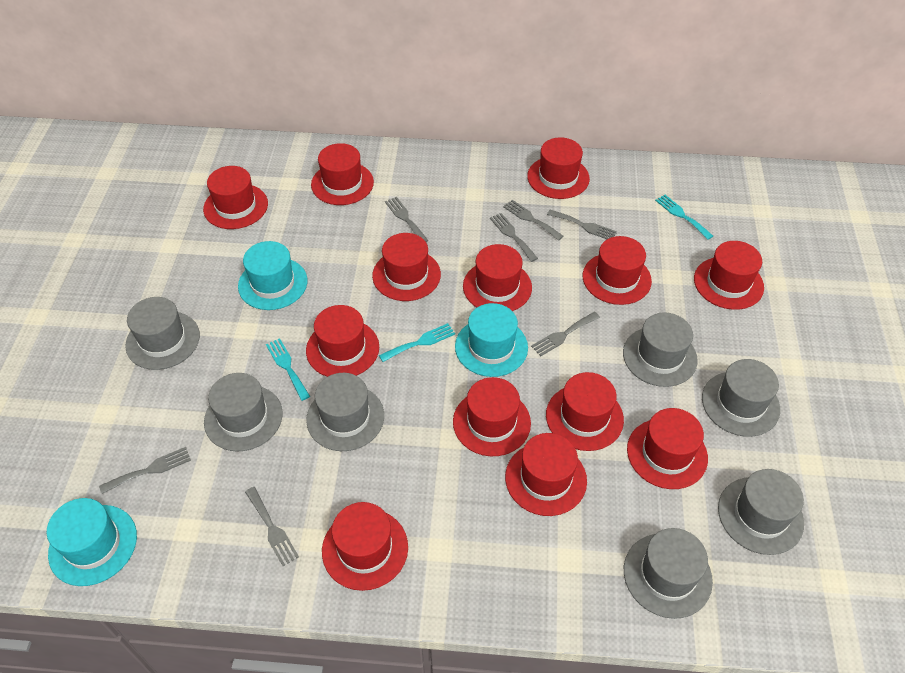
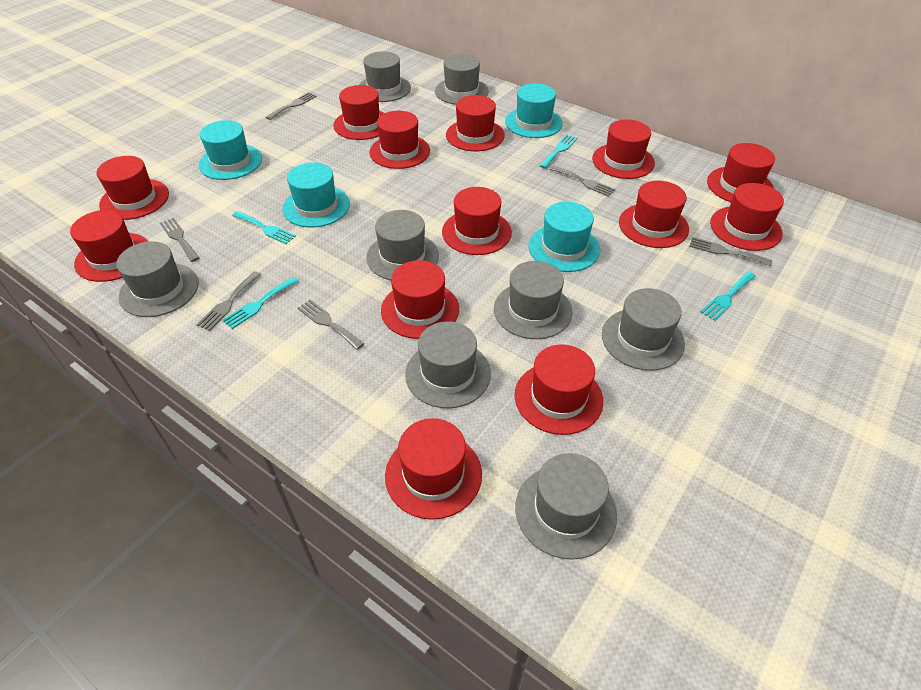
grey fork: 7 -> 6
grey hat: 7 -> 8
turquoise fork: 3 -> 4
turquoise hat: 3 -> 4

